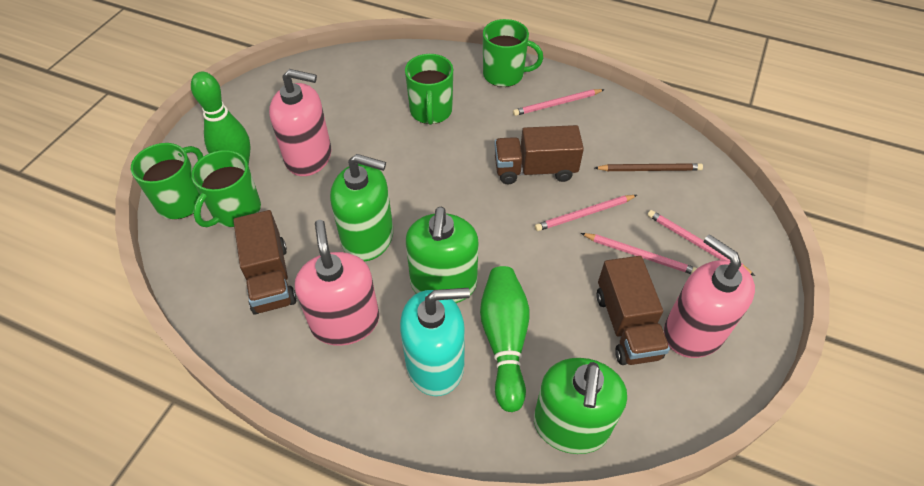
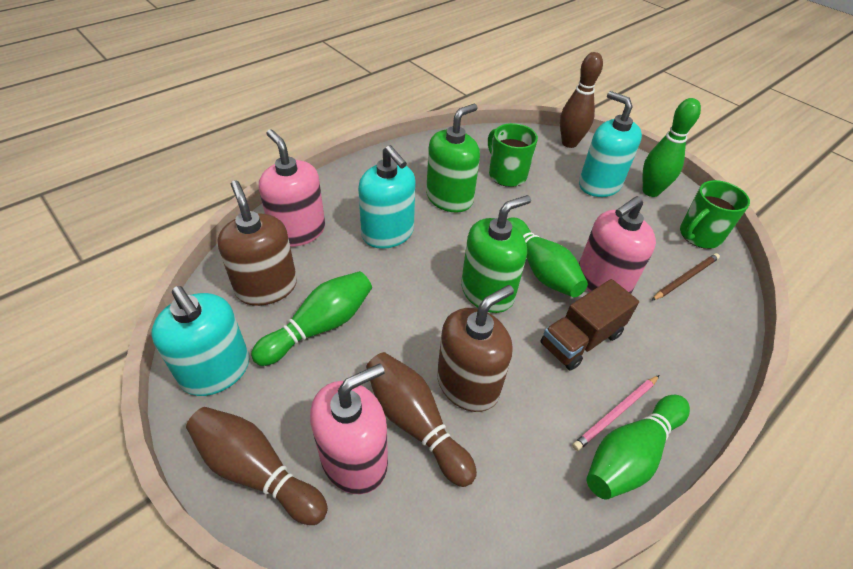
brown bowling pin: 0 -> 3
brown soap dispenser: 0 -> 2
brown truck: 3 -> 1
green bowling pin: 2 -> 4
green mug: 4 -> 2
green soap dispenser: 3 -> 2
pink pencil: 4 -> 1
turquoise soap dispenser: 1 -> 3

